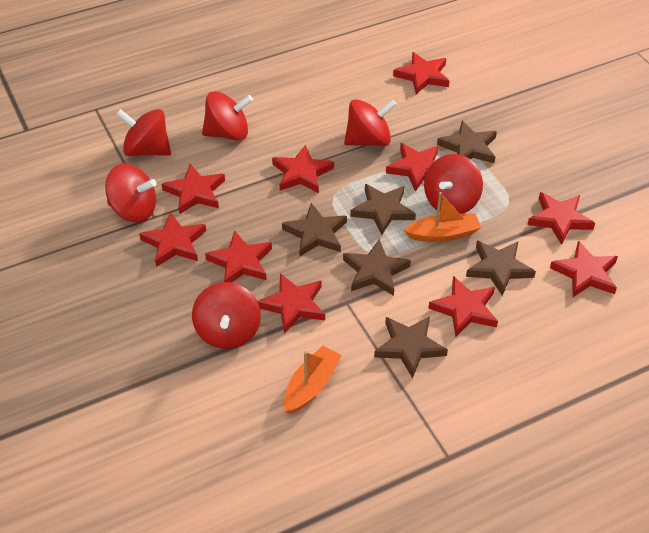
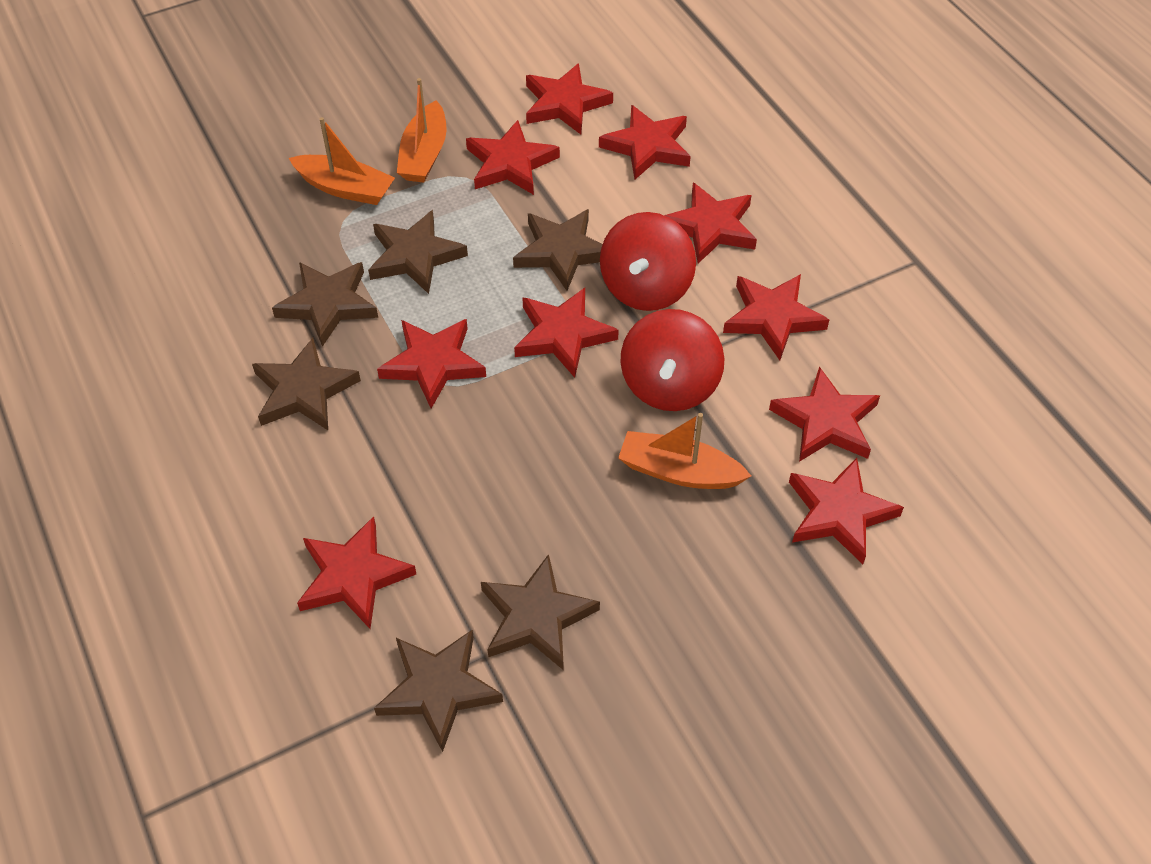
orange boat: 2 -> 3
red spinning top: 6 -> 2

